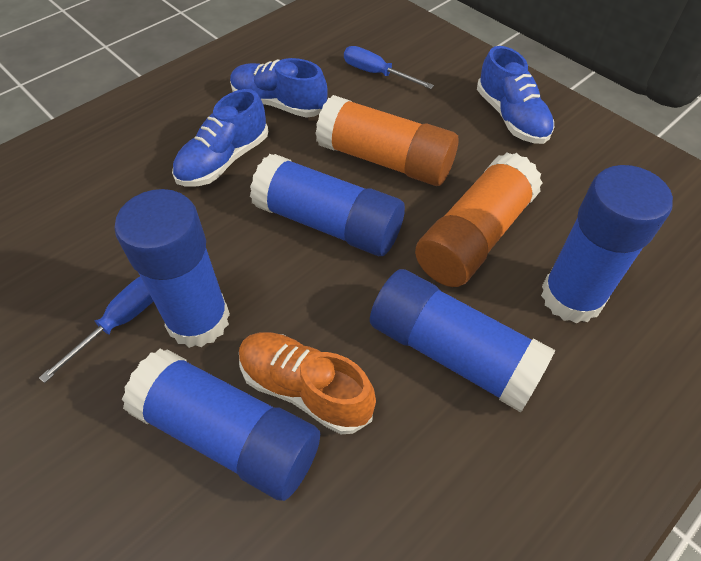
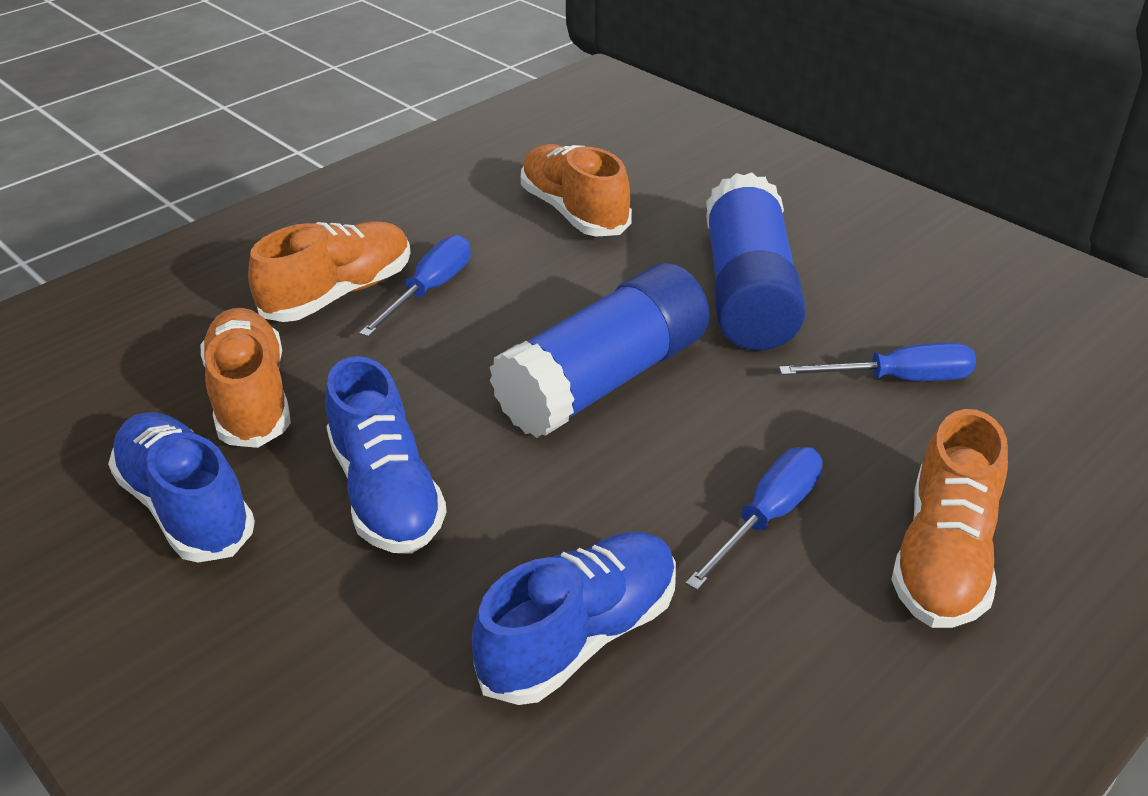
blue glue stick: 5 -> 2
blue screwdriver: 2 -> 3
orange glue stick: 2 -> 0
orange shoe: 1 -> 4

